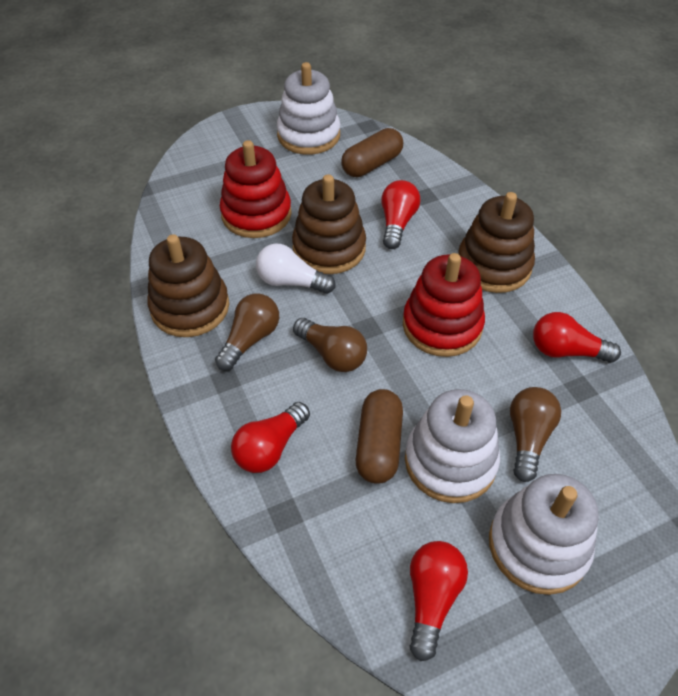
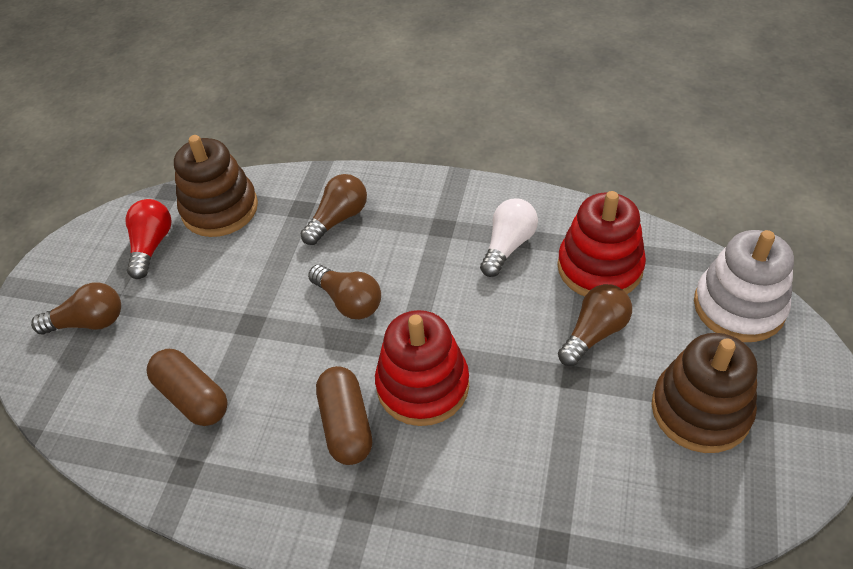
brown light bulb: 3 -> 4
brown stacking toy: 3 -> 2
red light bulb: 4 -> 1
white stacking toy: 3 -> 1

